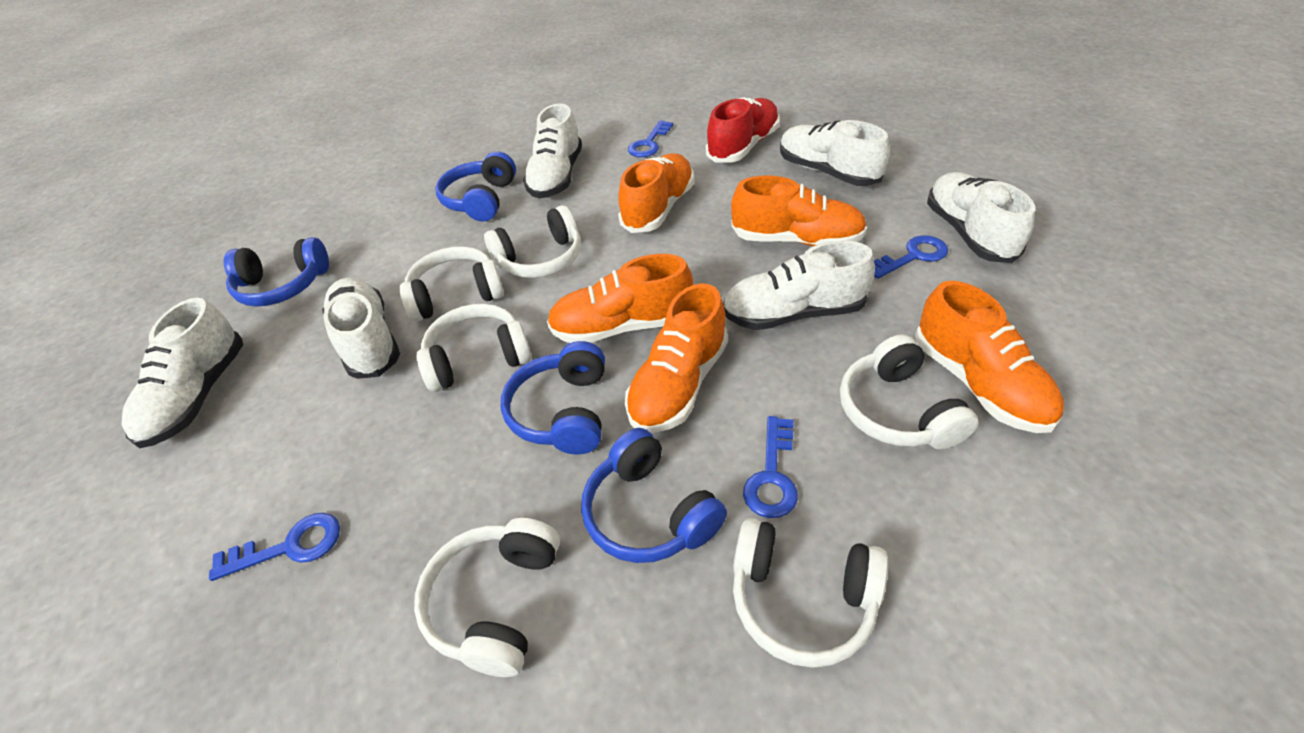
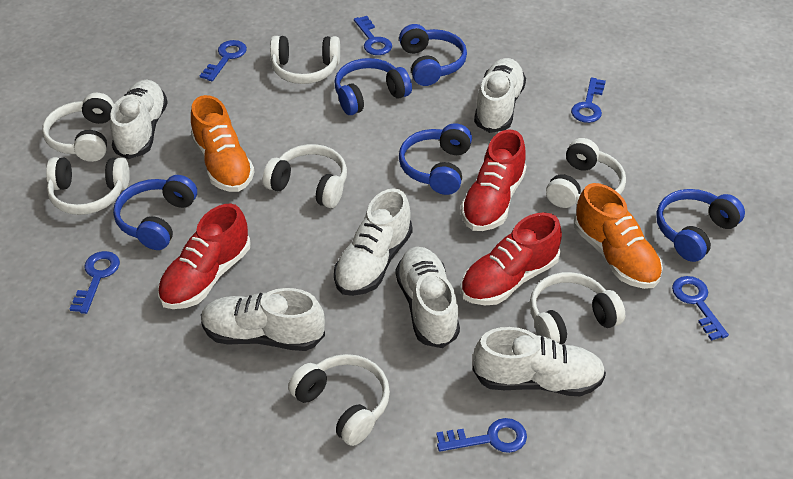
blue headphones: 4 -> 5
blue key: 4 -> 6
orange shoe: 5 -> 2
red shoe: 1 -> 3
white headphones: 6 -> 7

